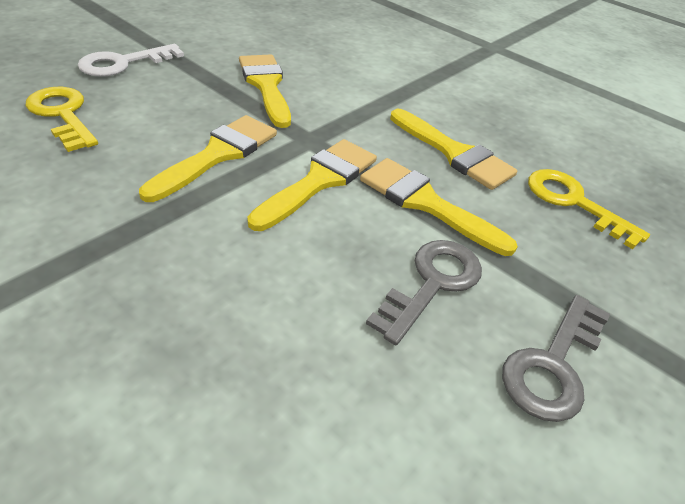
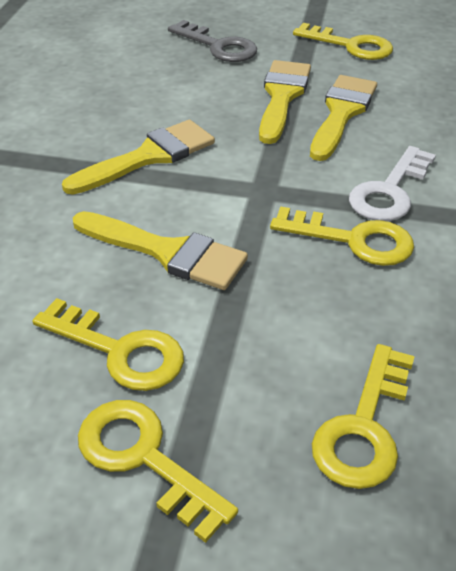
grey key: 2 -> 1
yellow brush: 5 -> 4
yellow key: 2 -> 5

